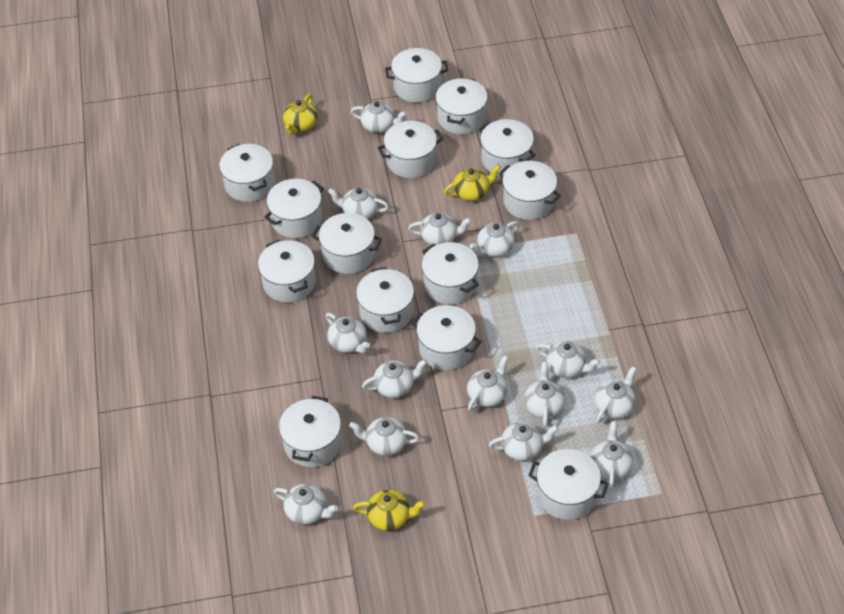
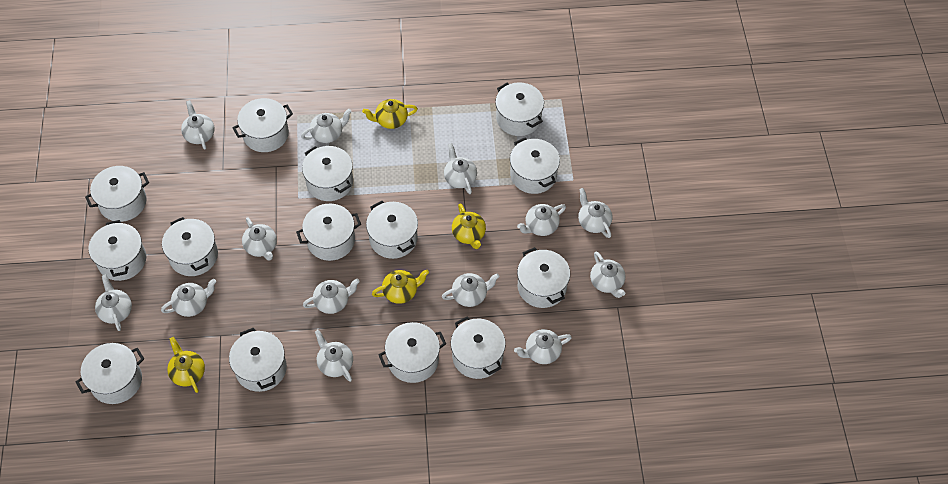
white teapot: 14 -> 13
yellow teapot: 3 -> 4

